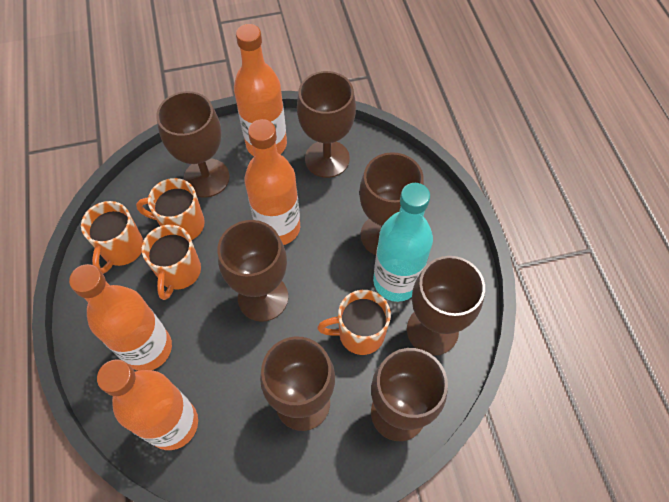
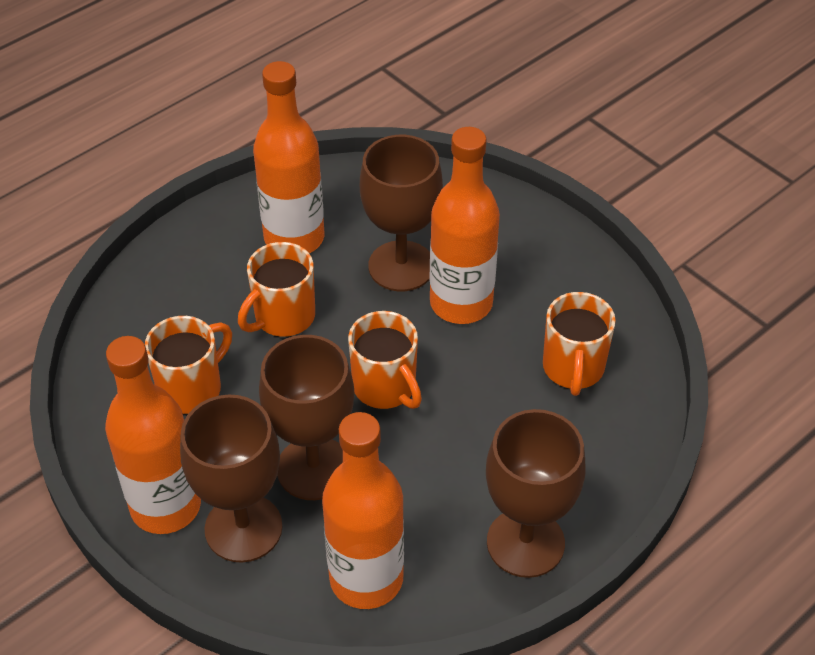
brown goblet: 7 -> 4
turquoise bottle: 1 -> 0

